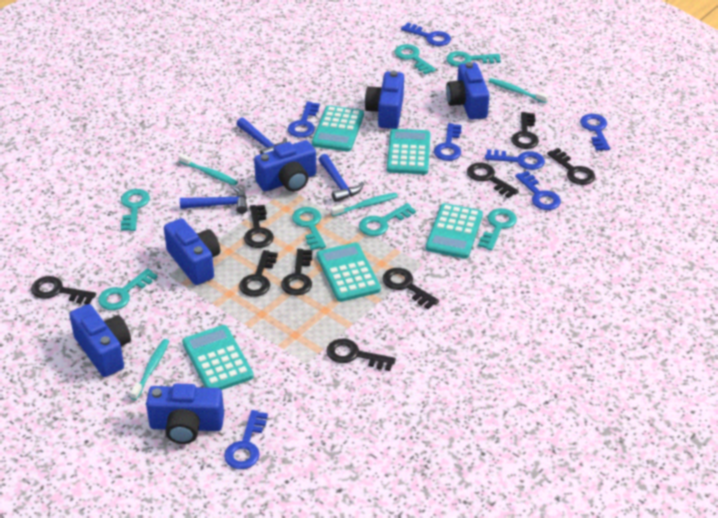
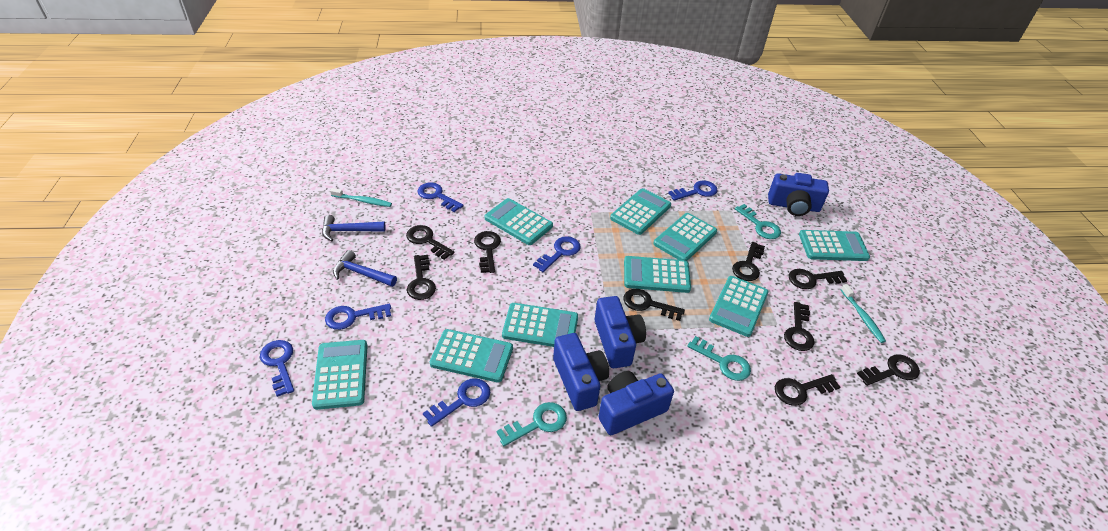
blue camera: 6 -> 4
blue hammer: 3 -> 2
blue key: 7 -> 6
turquoise calculator: 5 -> 9
turquoise key: 7 -> 3
turquoise toothbrush: 4 -> 2

